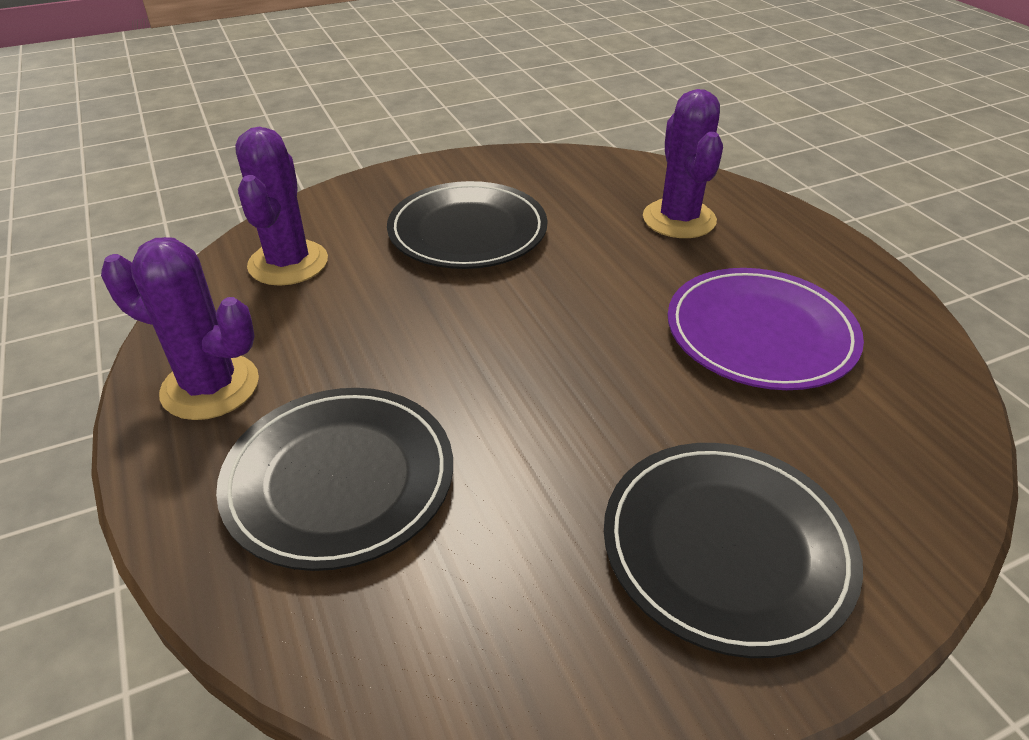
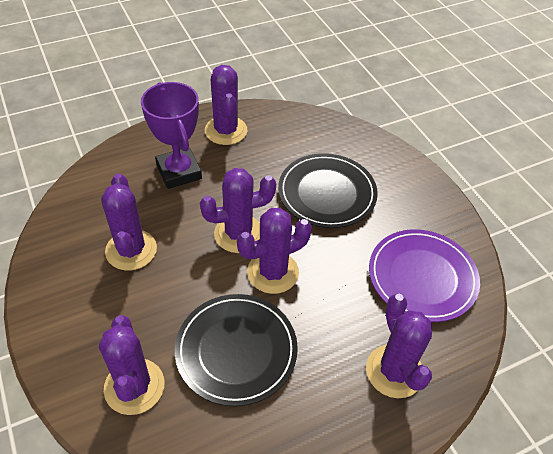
black plate: 3 -> 2
purple cactus: 3 -> 6
purple trophy: 0 -> 1

